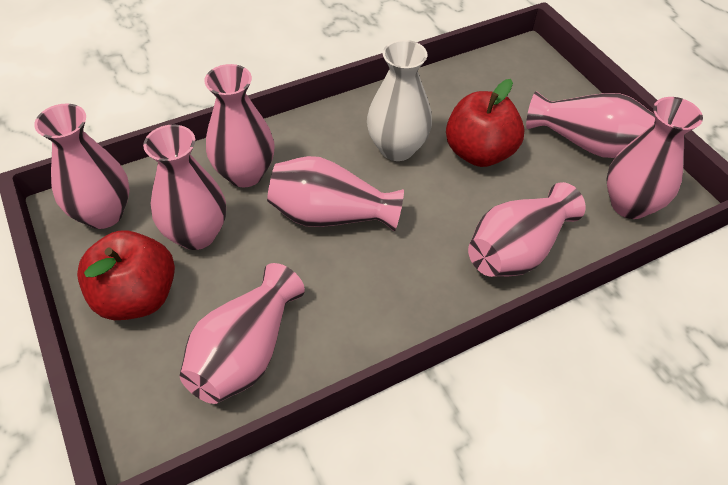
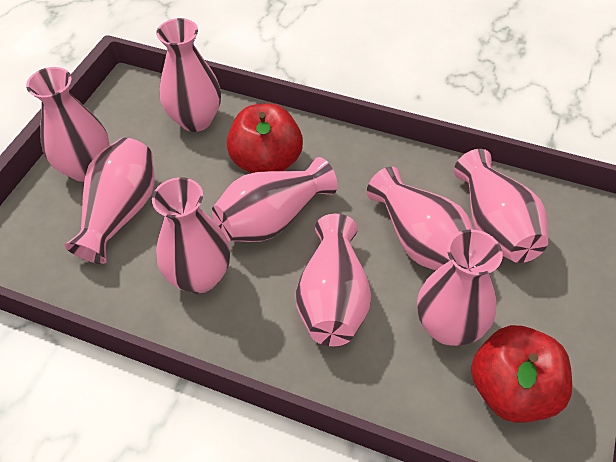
pink vase: 8 -> 9
white vase: 1 -> 0

